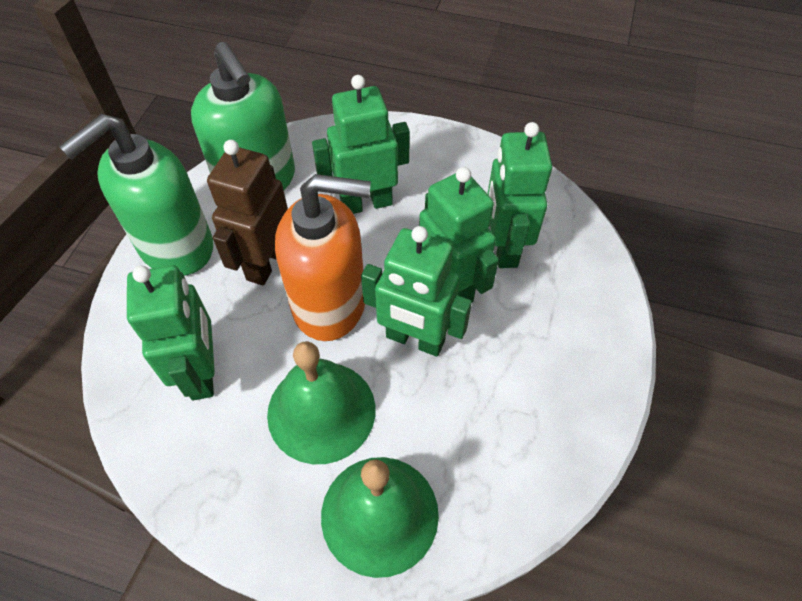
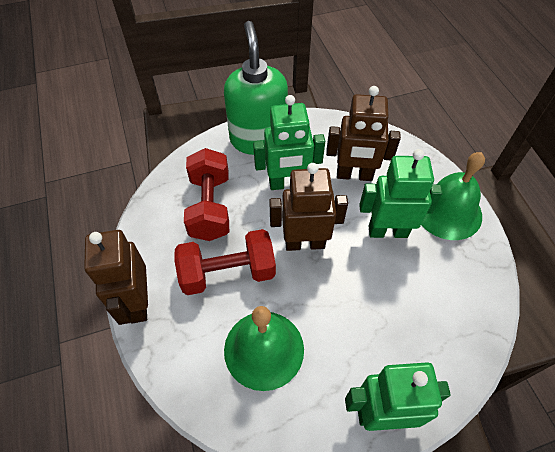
brown robot: 1 -> 3
green robot: 5 -> 3
green soap dispenser: 2 -> 1
orange soap dispenser: 1 -> 0
red dumbbell: 0 -> 2

